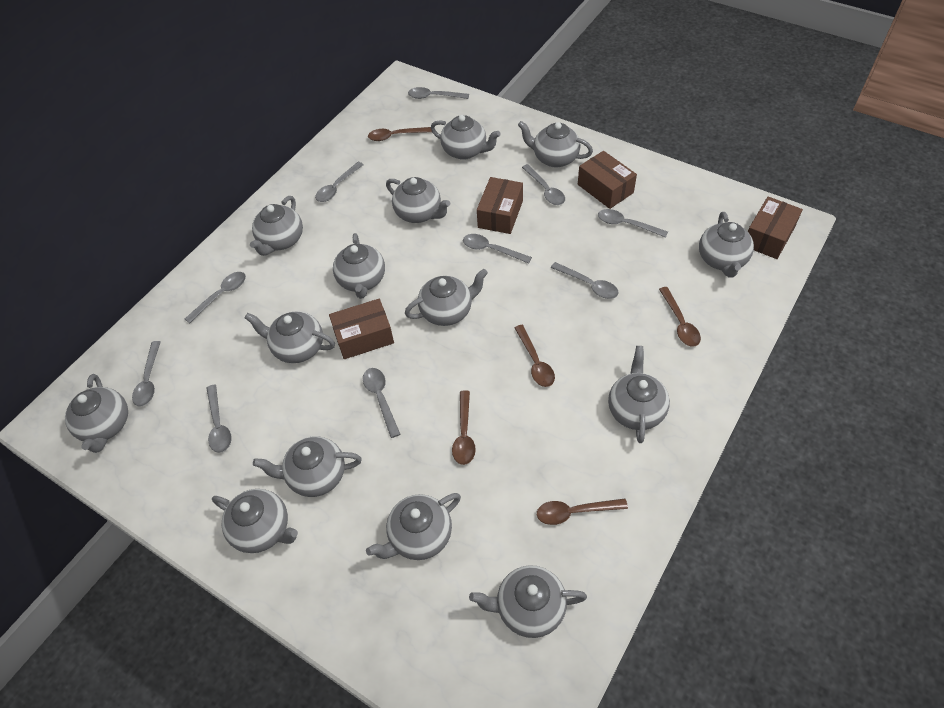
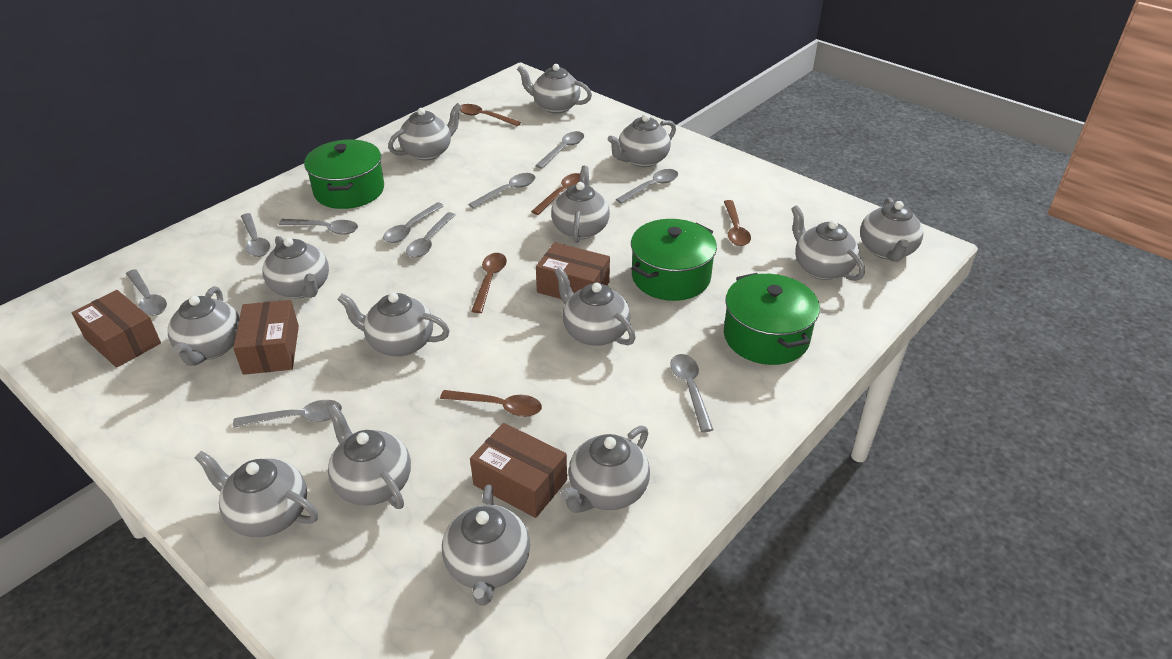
green pot: 0 -> 3

